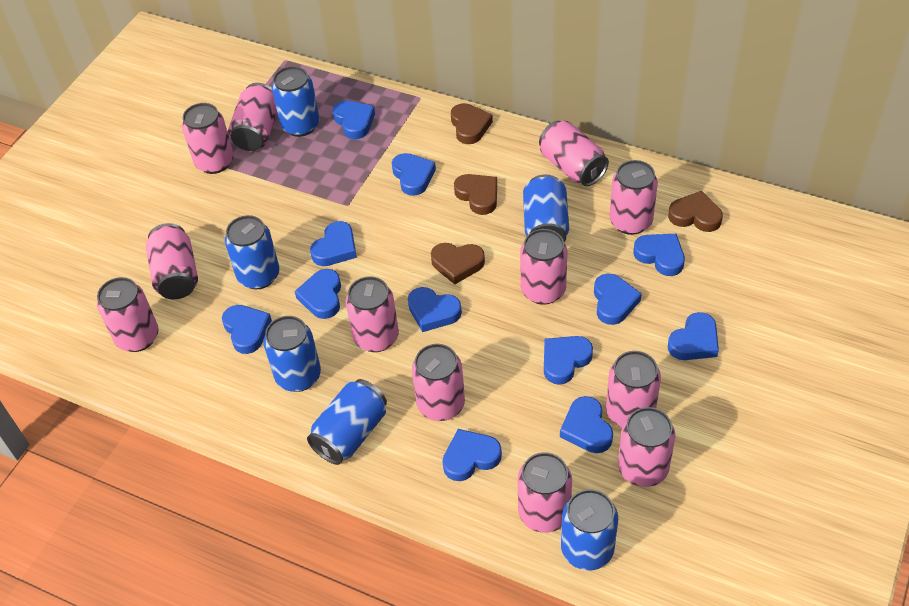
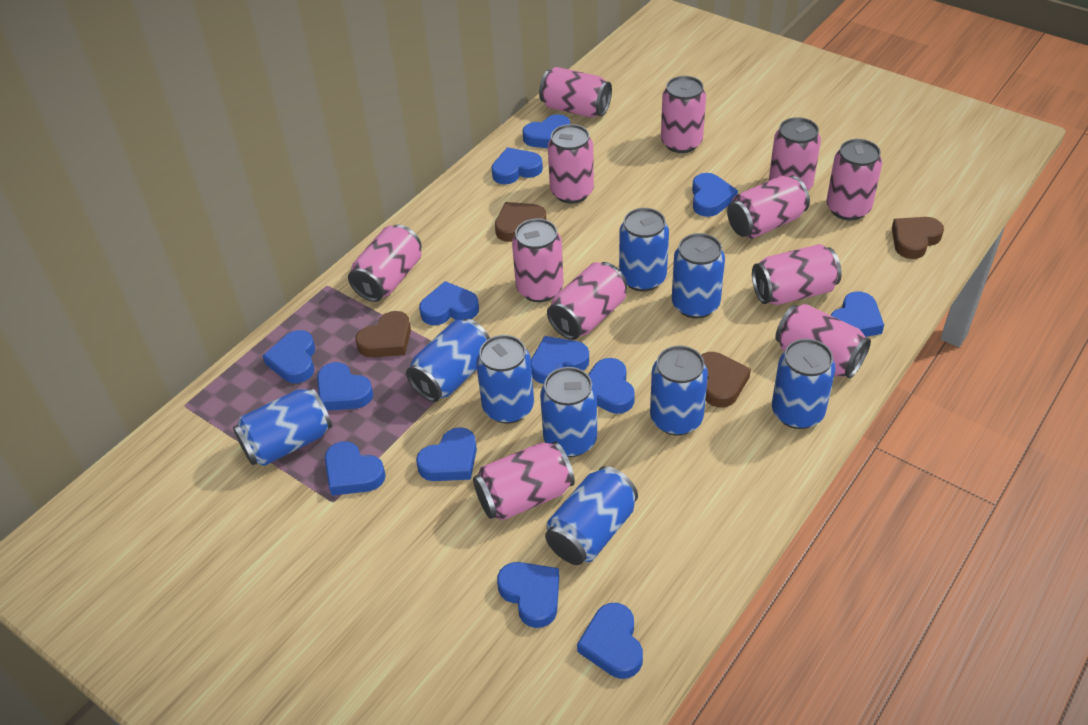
blue can: 6 -> 9
blue heart: 12 -> 13

